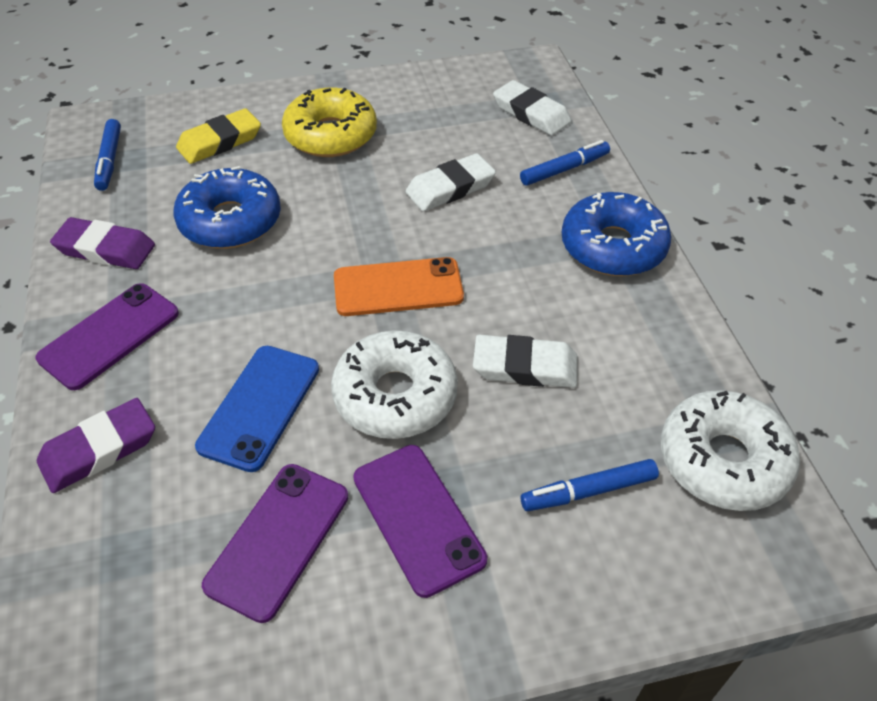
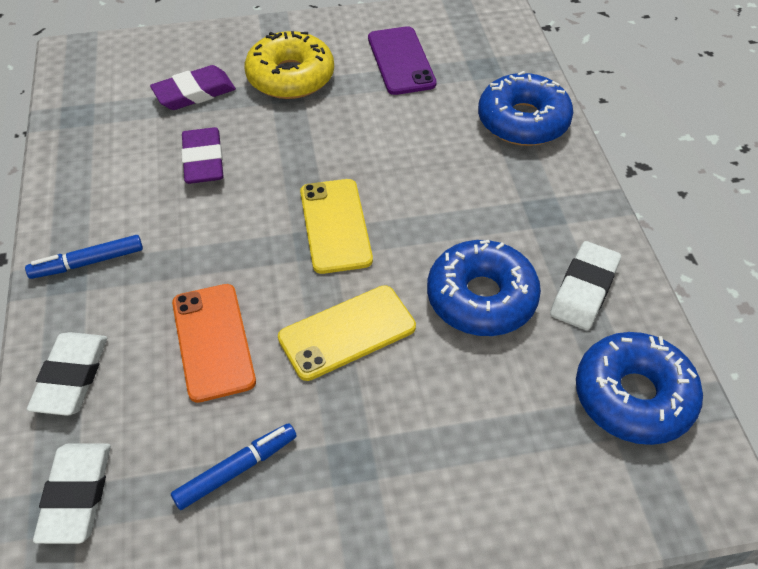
blue donut: 2 -> 3
blue marker: 3 -> 2
blue phone: 1 -> 0
purple phone: 3 -> 1
white donut: 2 -> 0
yellow eraser: 1 -> 0
yellow phone: 0 -> 2

